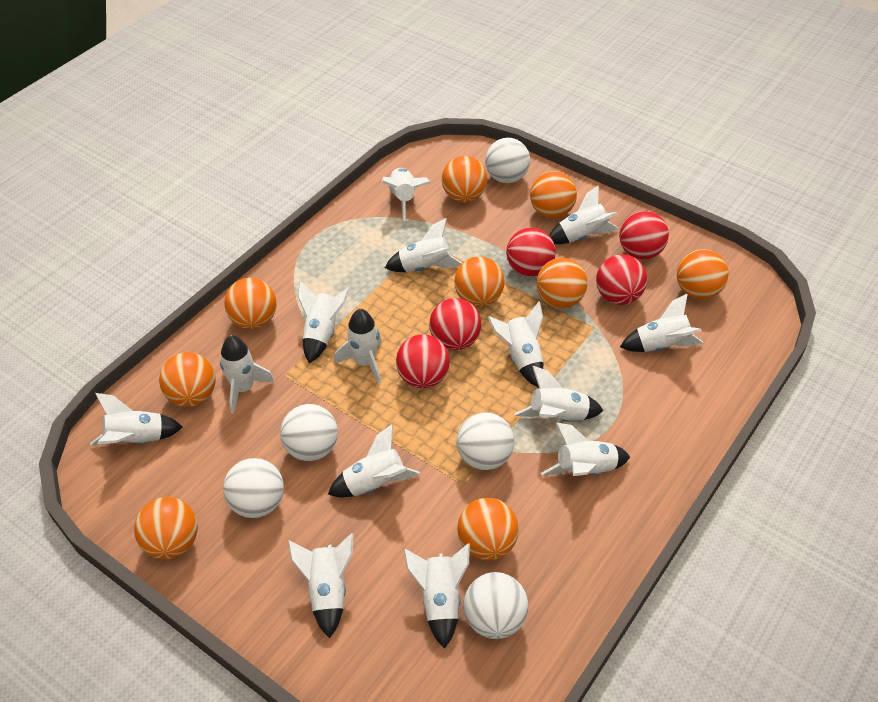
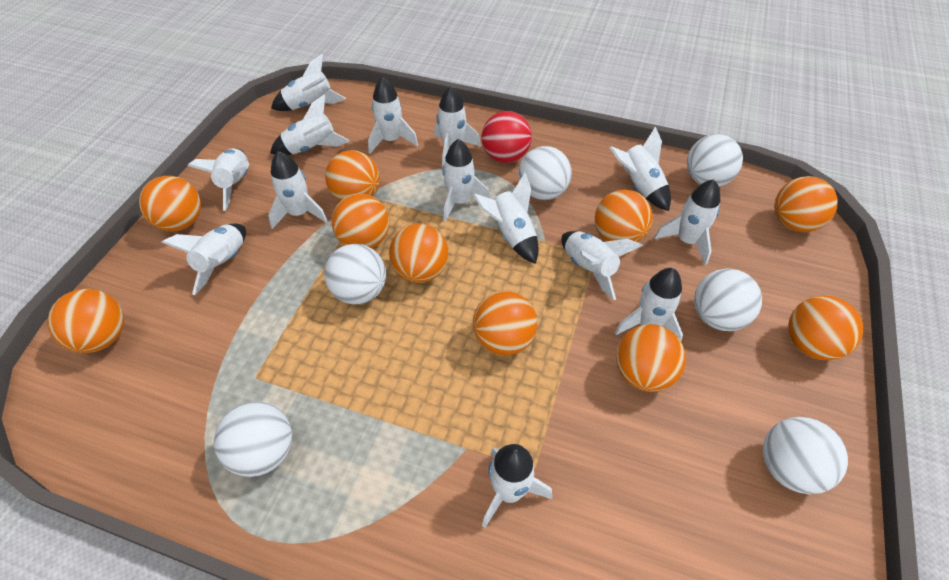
orange ball: 9 -> 10
red ball: 5 -> 1
white ball: 5 -> 6

